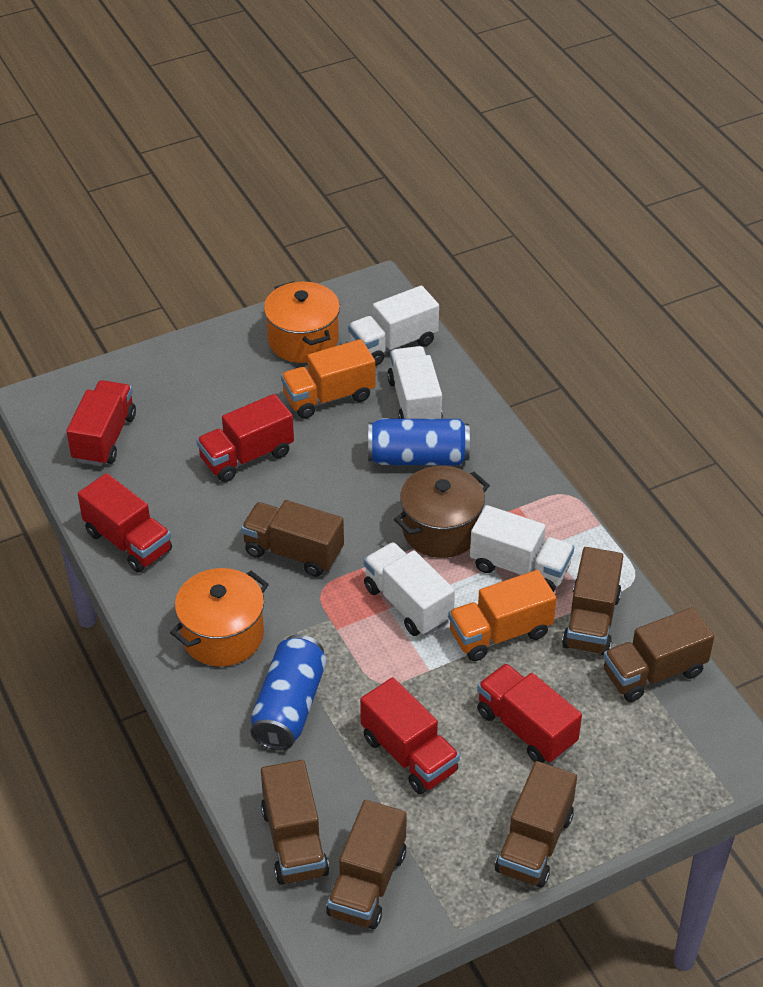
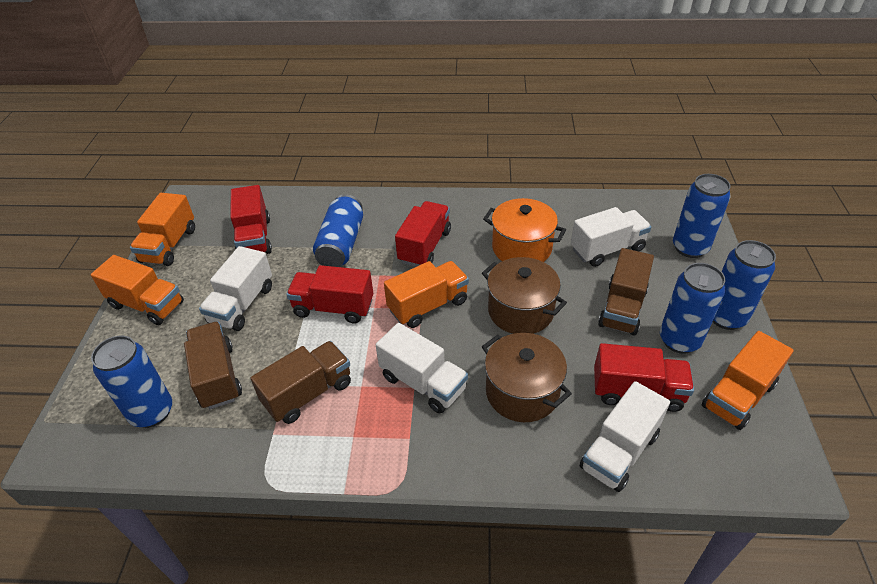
blue can: 2 -> 5
brown pot: 1 -> 2
brown truck: 6 -> 3
orange pot: 2 -> 1
orange truck: 2 -> 4
red truck: 5 -> 4

